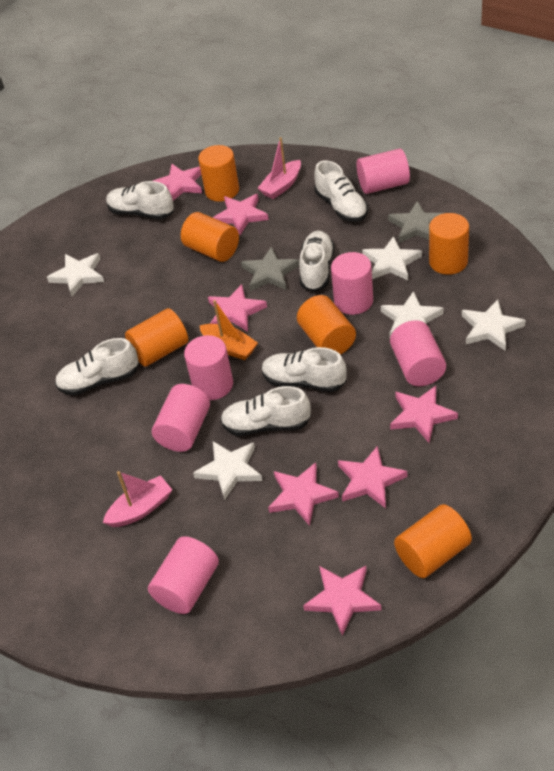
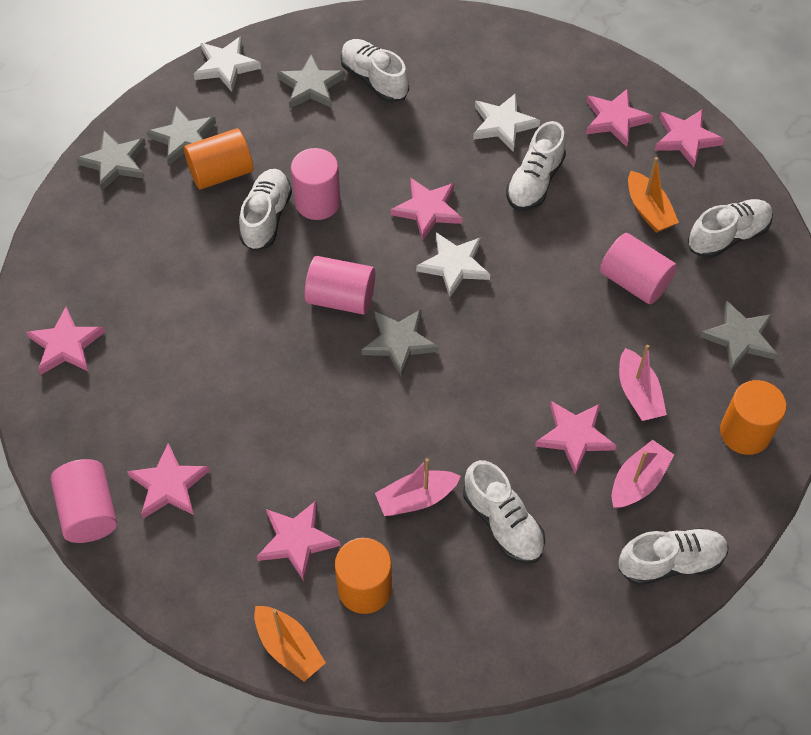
grey star: 2 -> 5
orange boat: 1 -> 2
orange cylinder: 6 -> 3
pink boat: 2 -> 3
pink cylinder: 6 -> 4
white star: 5 -> 3

